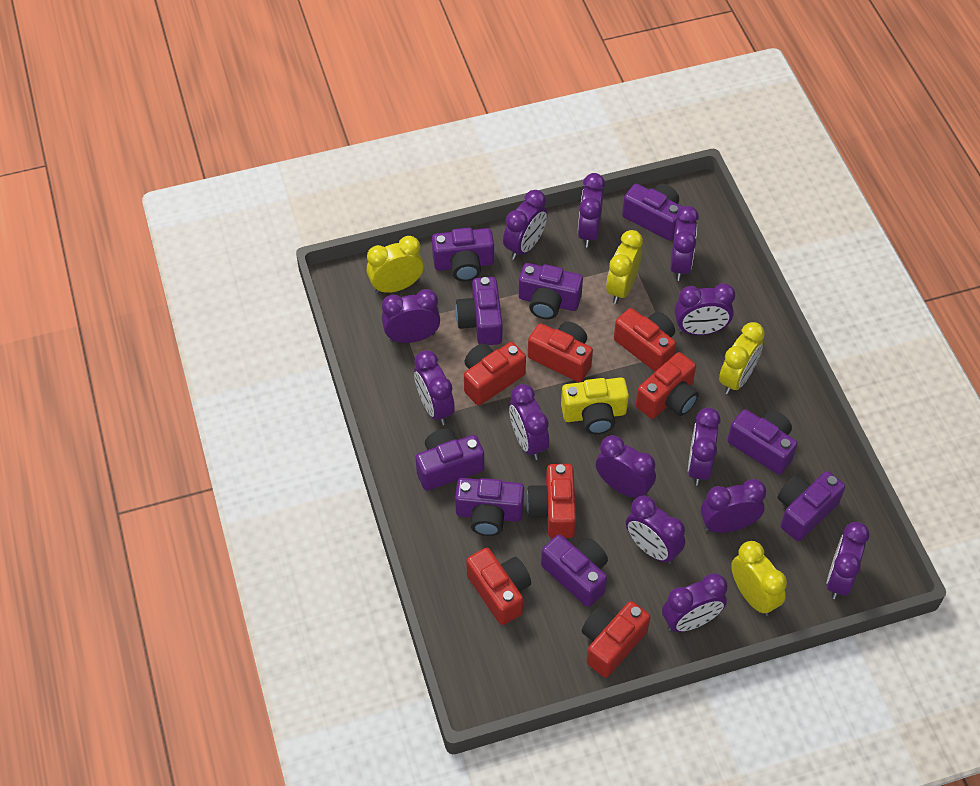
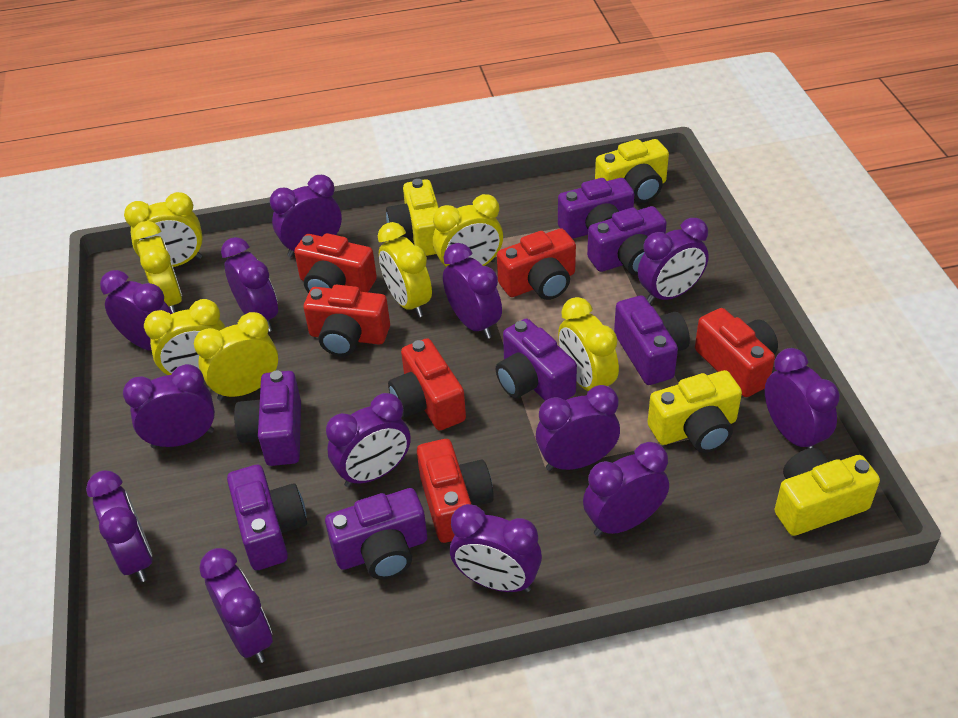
purple camera: 9 -> 7
red camera: 7 -> 6
yellow camera: 1 -> 4
yellow clock: 4 -> 7

